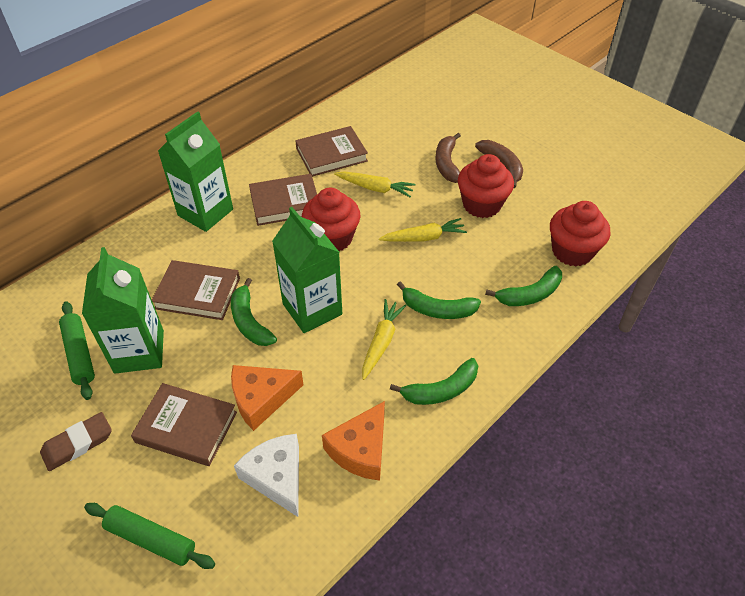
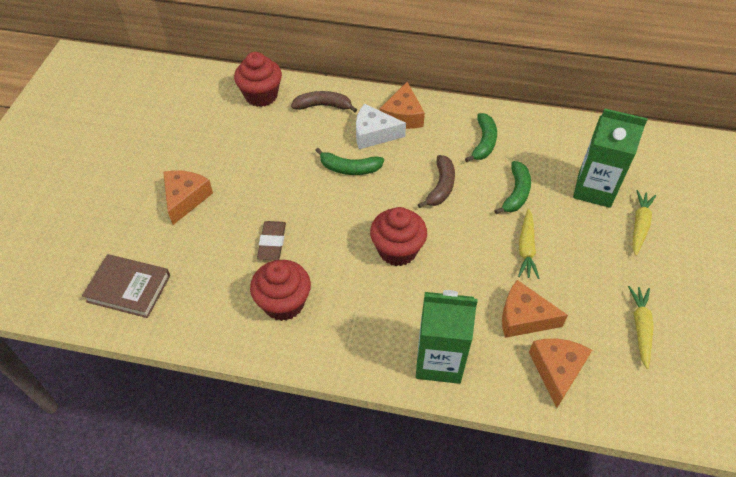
brown book: 4 -> 1
green banana: 4 -> 3
green carton: 3 -> 2
green rolling pin: 2 -> 0
orange cheese: 2 -> 4

